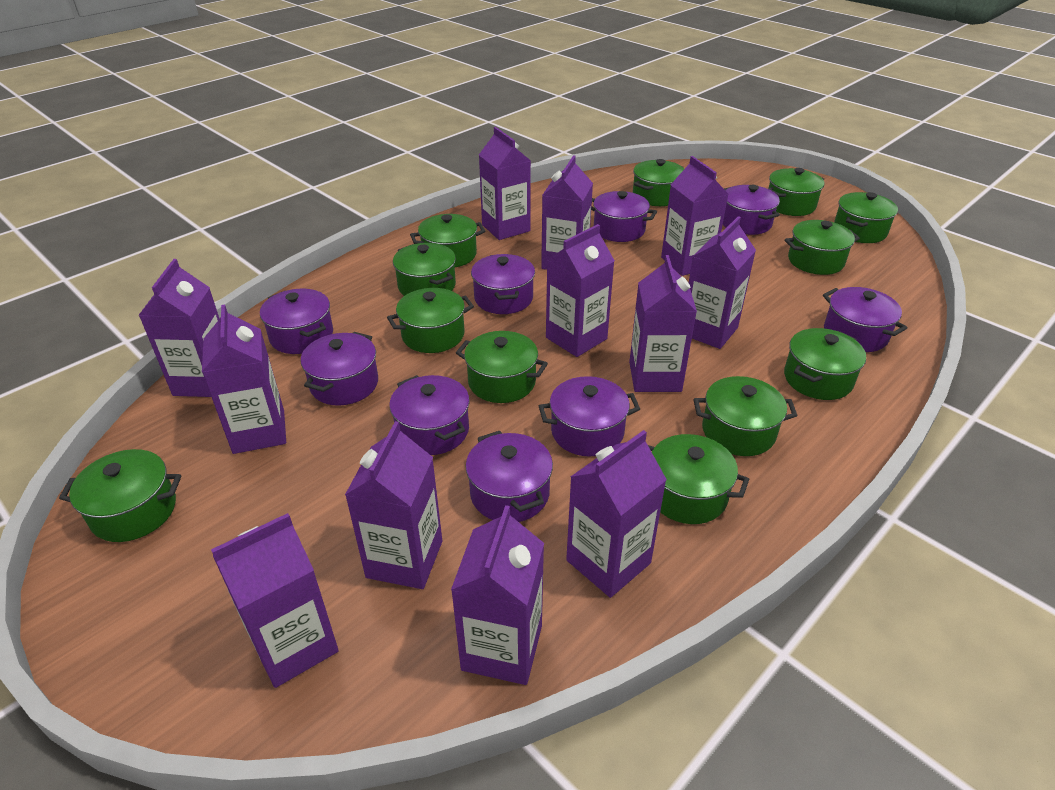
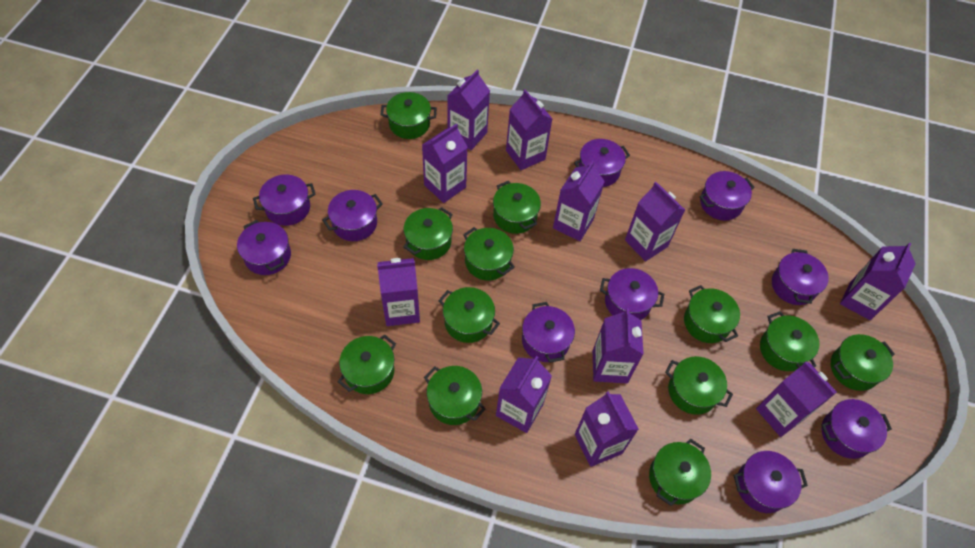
purple carton: 12 -> 11
purple pot: 9 -> 10

